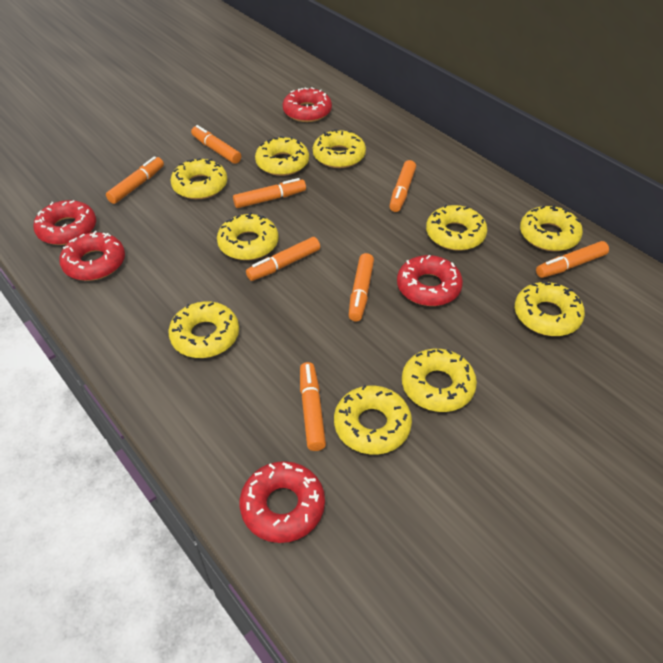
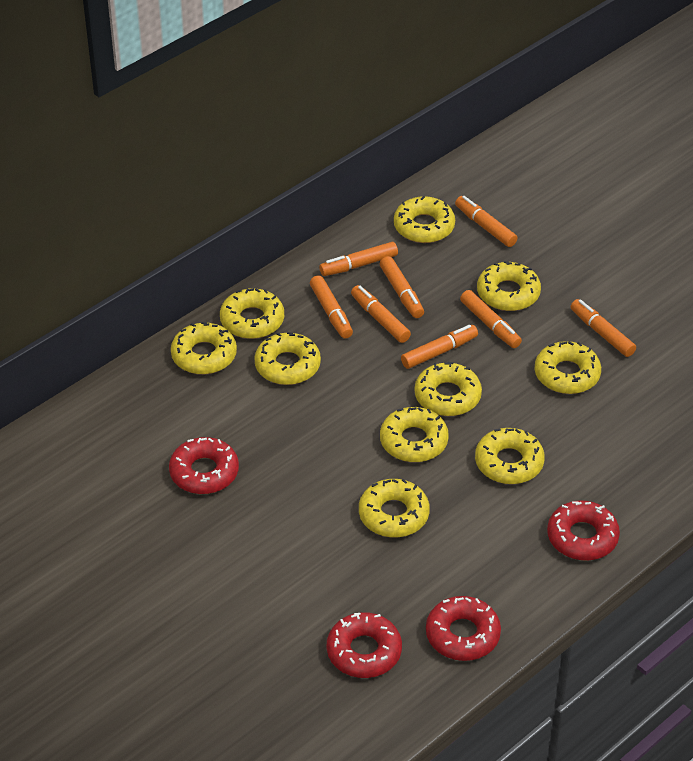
red donut: 5 -> 4

